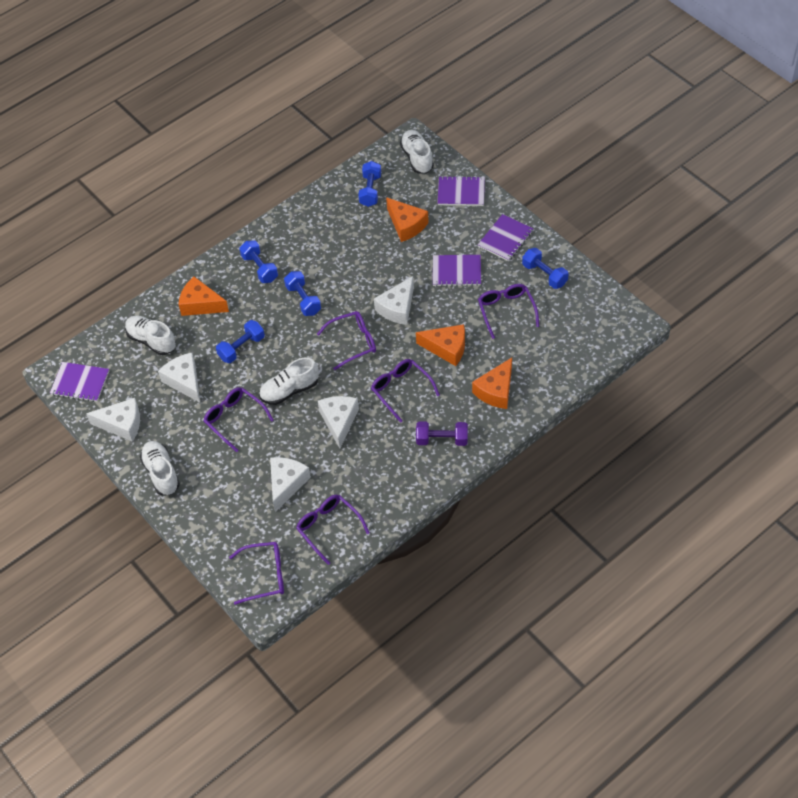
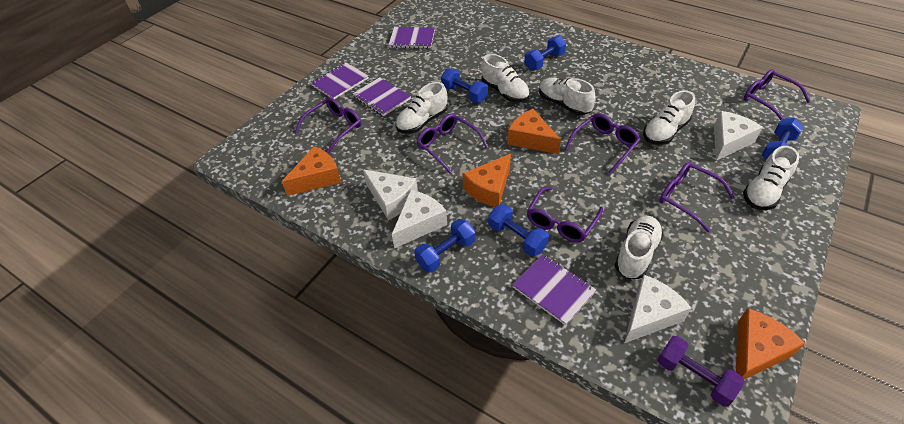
white cheese: 5 -> 4
white shoe: 4 -> 6

